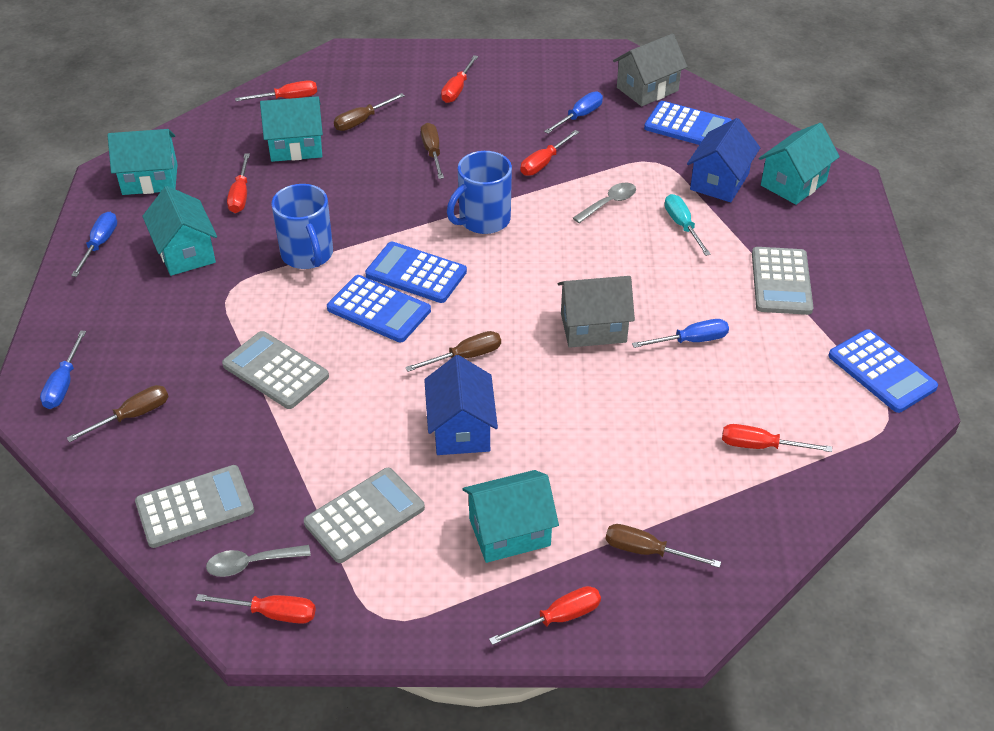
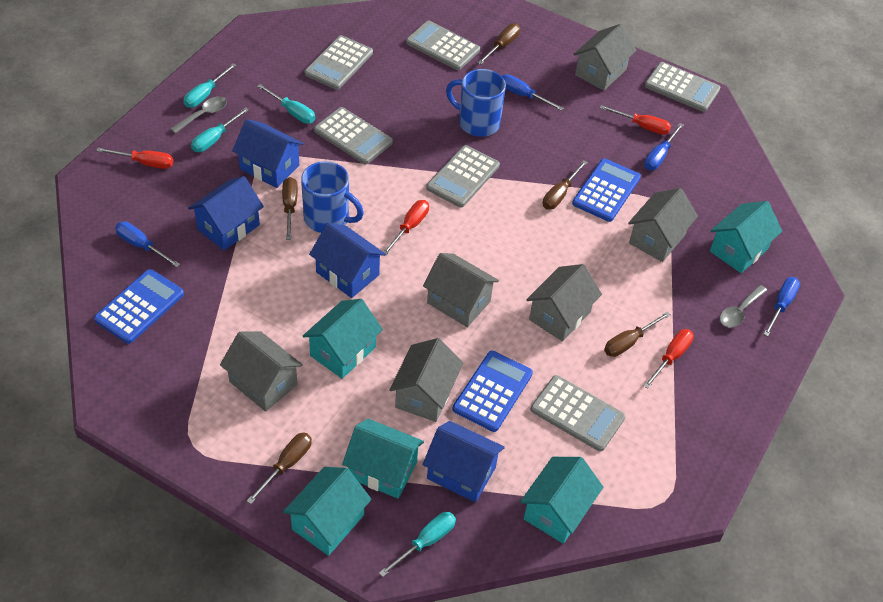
blue calculator: 4 -> 3
blue house: 2 -> 4
grey calculator: 4 -> 6
grey house: 2 -> 6
red screwdriver: 7 -> 4
turquoise screwdriver: 1 -> 4

